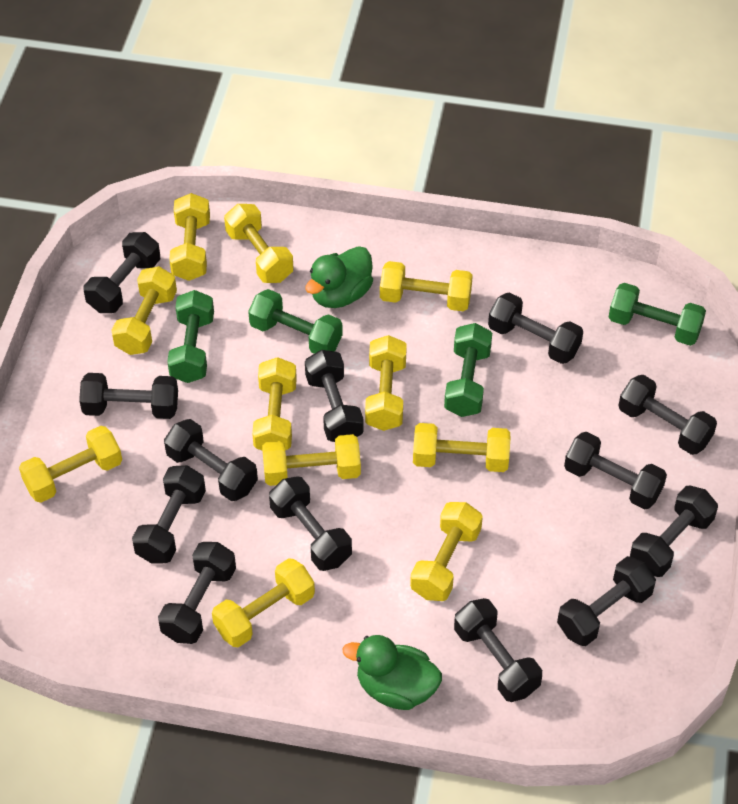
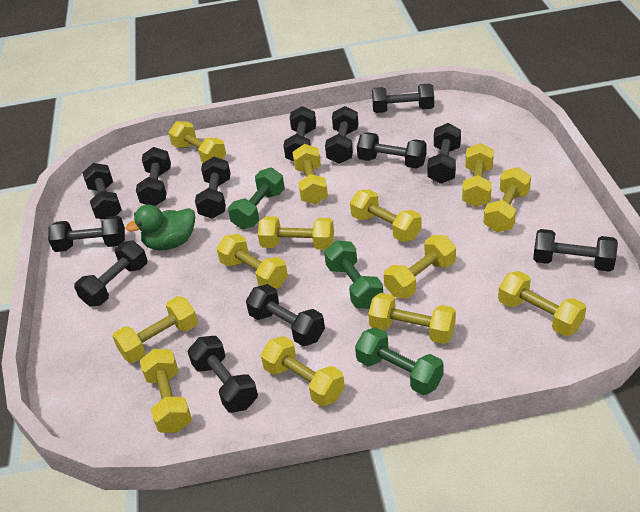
green duck: 2 -> 1
green dumbbell: 4 -> 3
yellow dumbbell: 11 -> 13

